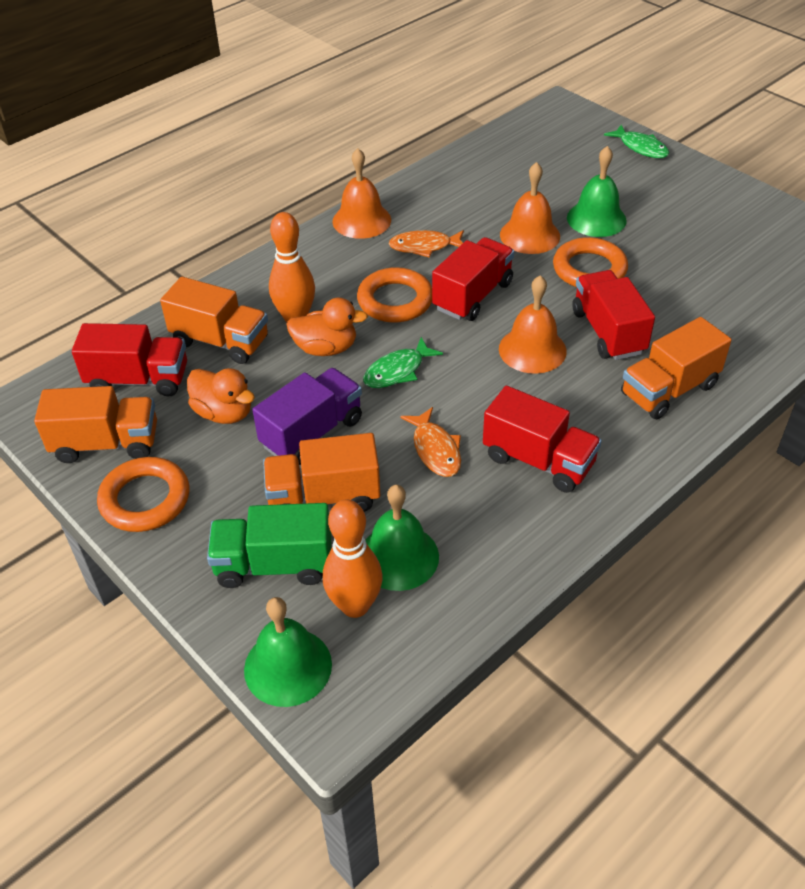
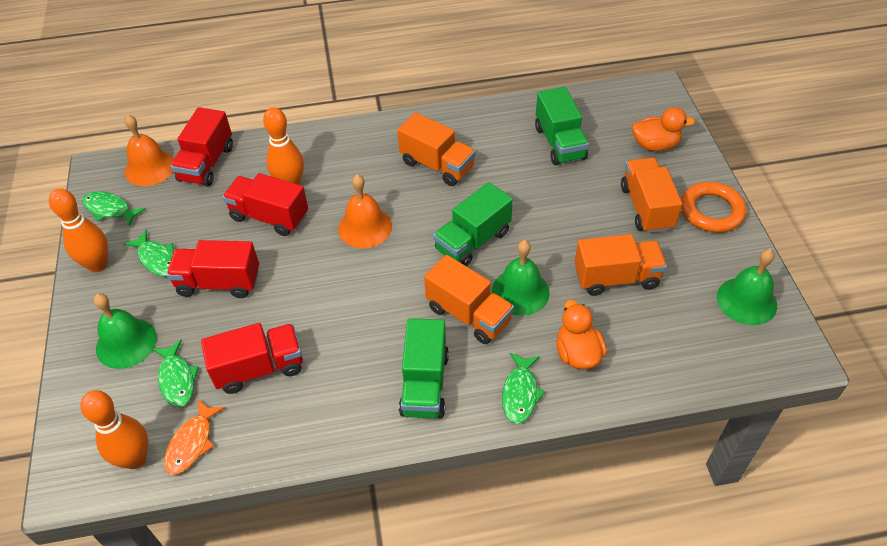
green fish: 2 -> 4
green truck: 1 -> 3
orange bell: 3 -> 2
orange bowling pin: 2 -> 3
orange fish: 2 -> 1
orange ring: 3 -> 1
purple truck: 1 -> 0

